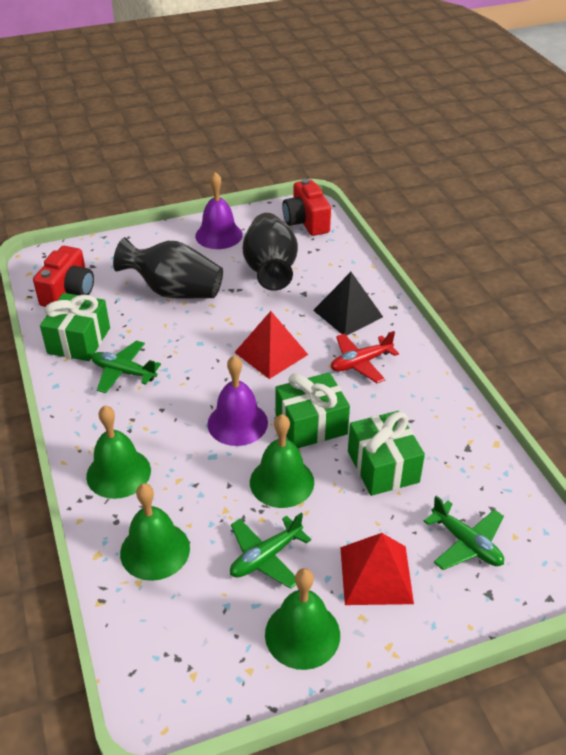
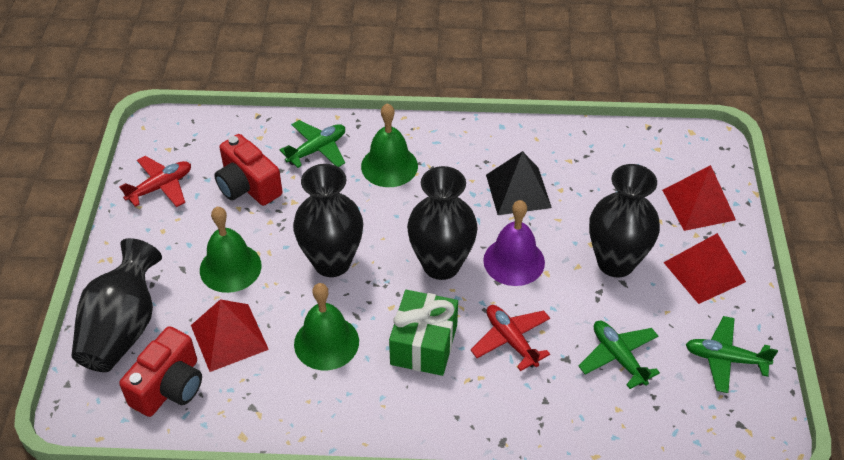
black vase: 2 -> 4
green bell: 4 -> 3
green gift: 3 -> 1
purple bell: 2 -> 1
red plane: 1 -> 2
red pyramid: 2 -> 3

